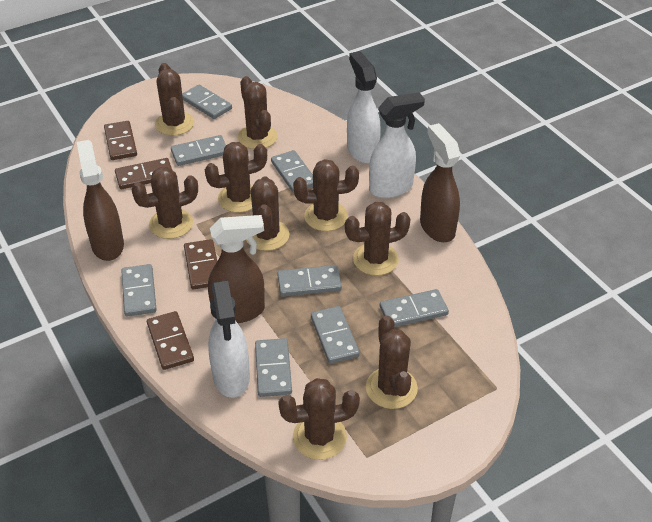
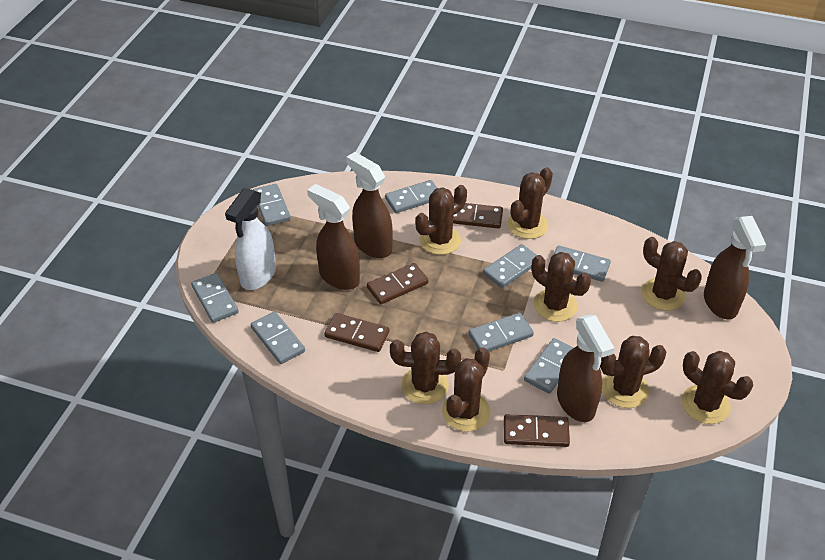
brown cactus: 9 -> 8
brown spray bottle: 3 -> 4
white spray bottle: 3 -> 1

